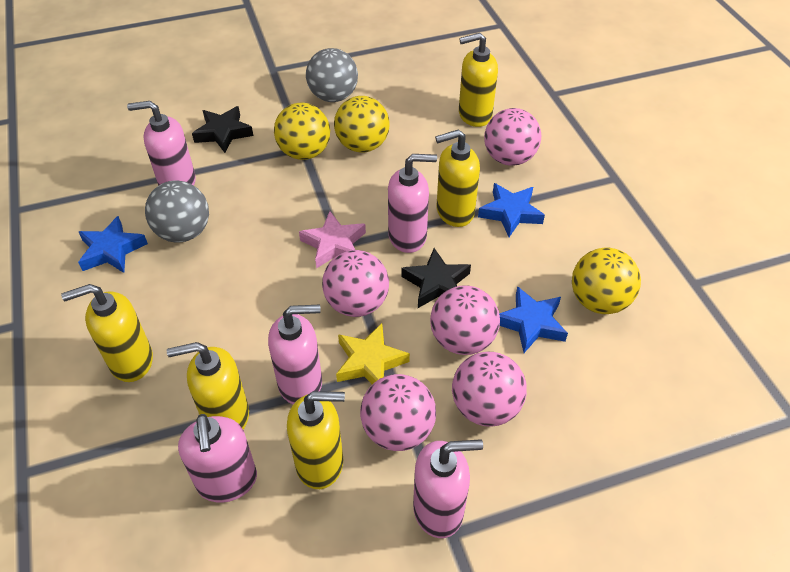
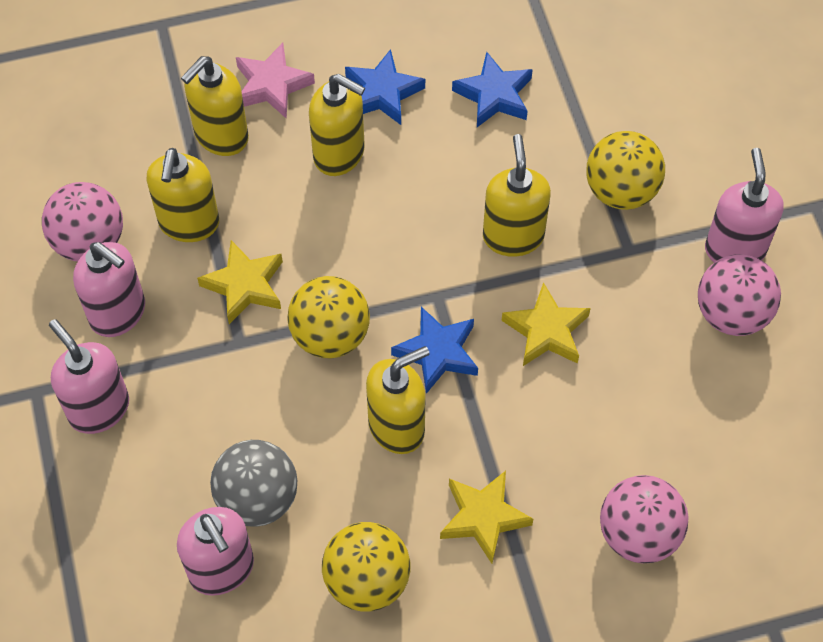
black star: 2 -> 0
grey ball: 2 -> 1
pink ball: 5 -> 3
pink soap dispenser: 5 -> 4
yellow star: 1 -> 3

